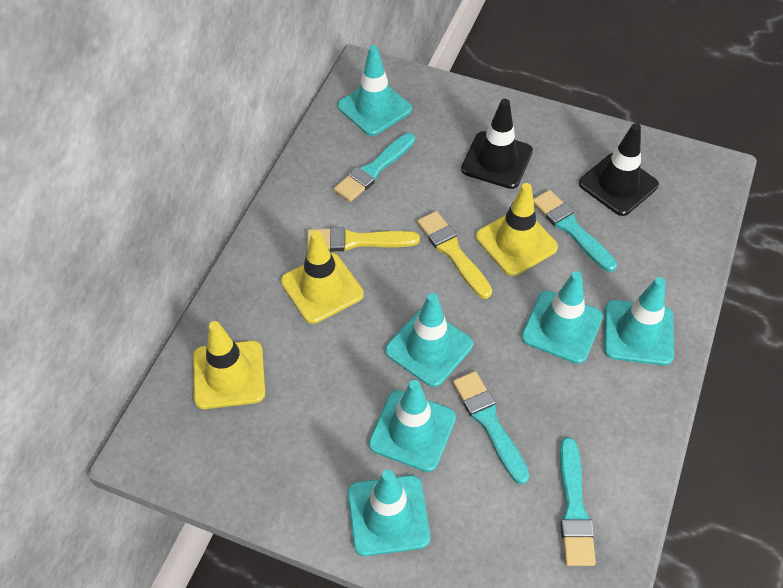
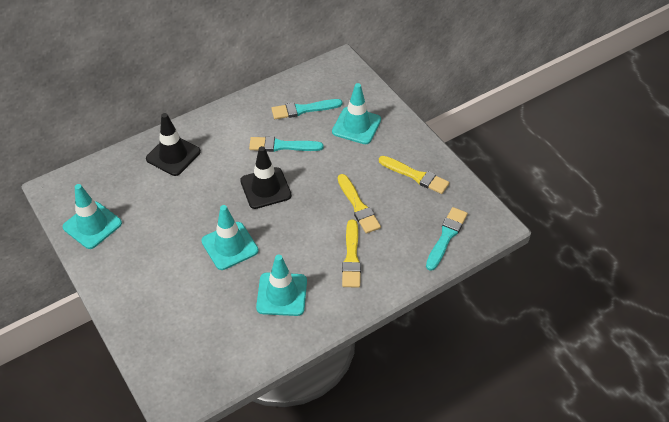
turquoise brush: 4 -> 3
turquoise traffic cone: 6 -> 4
yellow brush: 2 -> 3
yellow traffic cone: 3 -> 0

